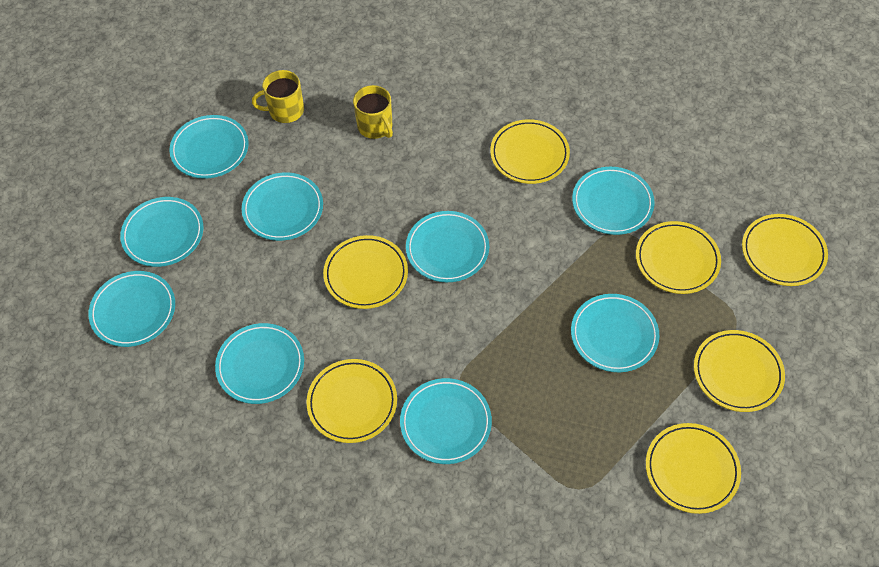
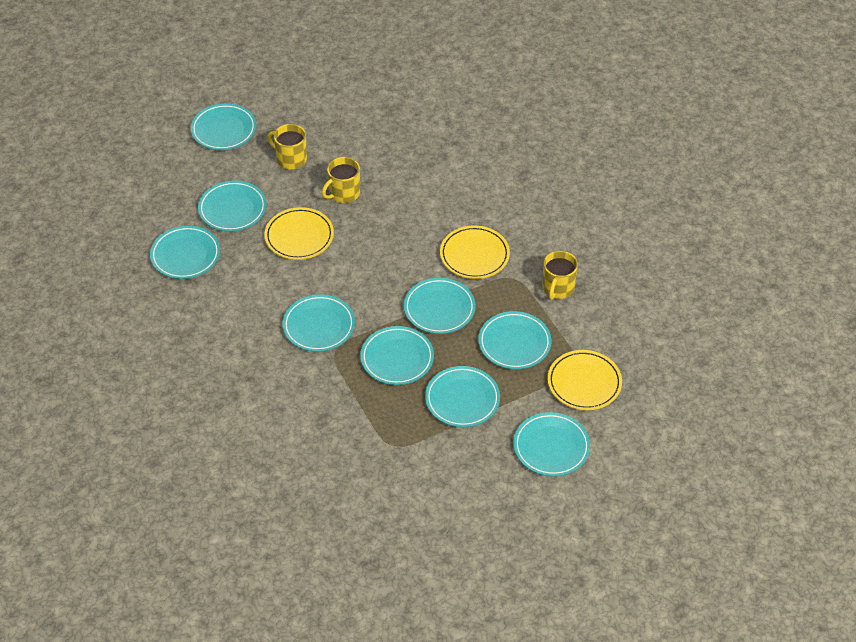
yellow mug: 2 -> 3
yellow plate: 7 -> 3

